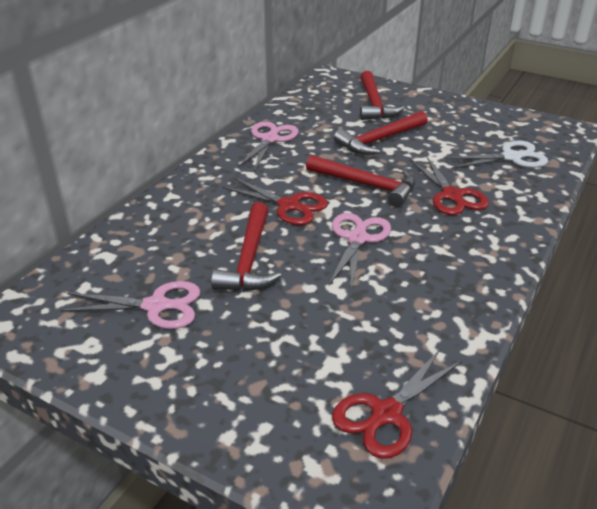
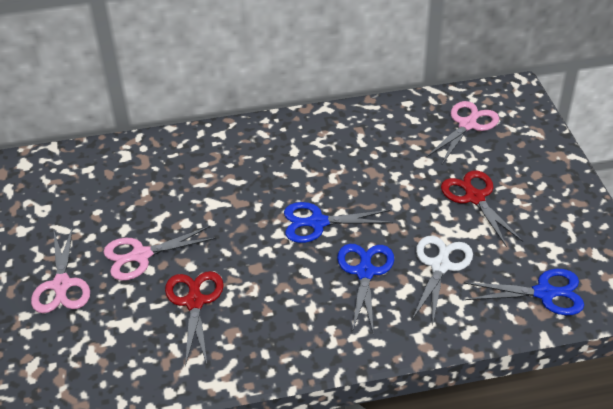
blue scissors: 0 -> 3
red hammer: 4 -> 0
red scissors: 3 -> 2

